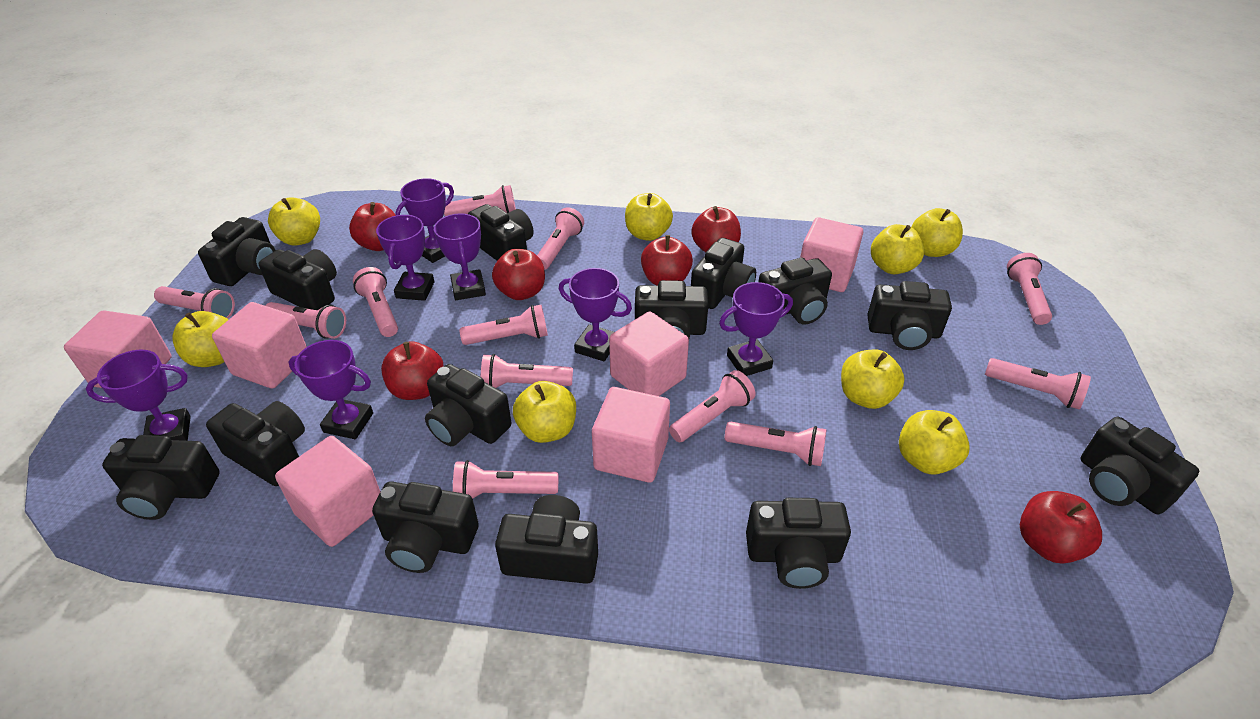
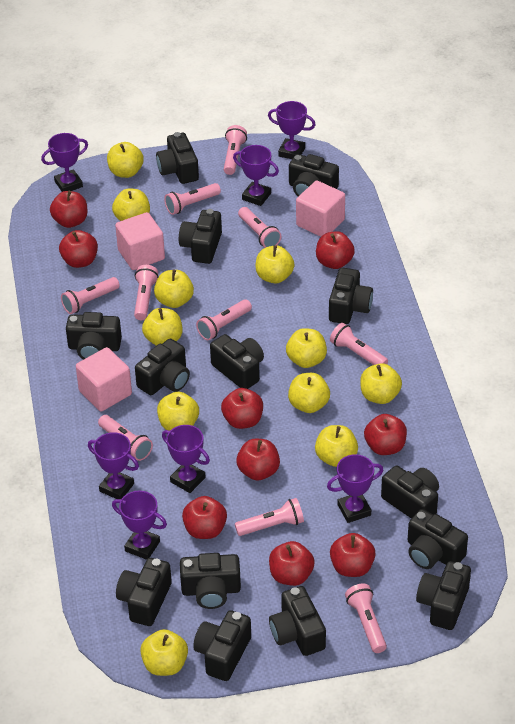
pink cube: 6 -> 3
pink flashlight: 12 -> 10
red apple: 6 -> 9
yellow apple: 8 -> 11

